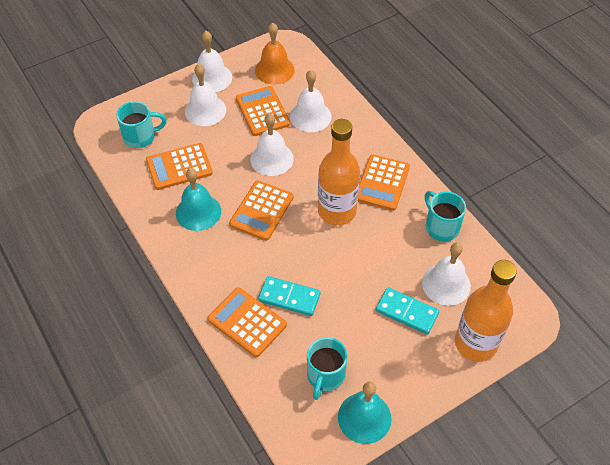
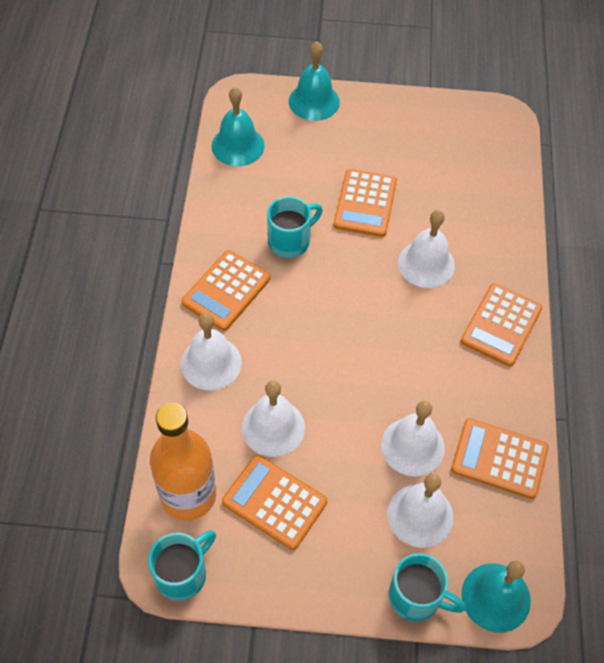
orange bell: 1 -> 0
orange bottle: 2 -> 1
turquoise bell: 2 -> 3
turquoise domino: 2 -> 0

